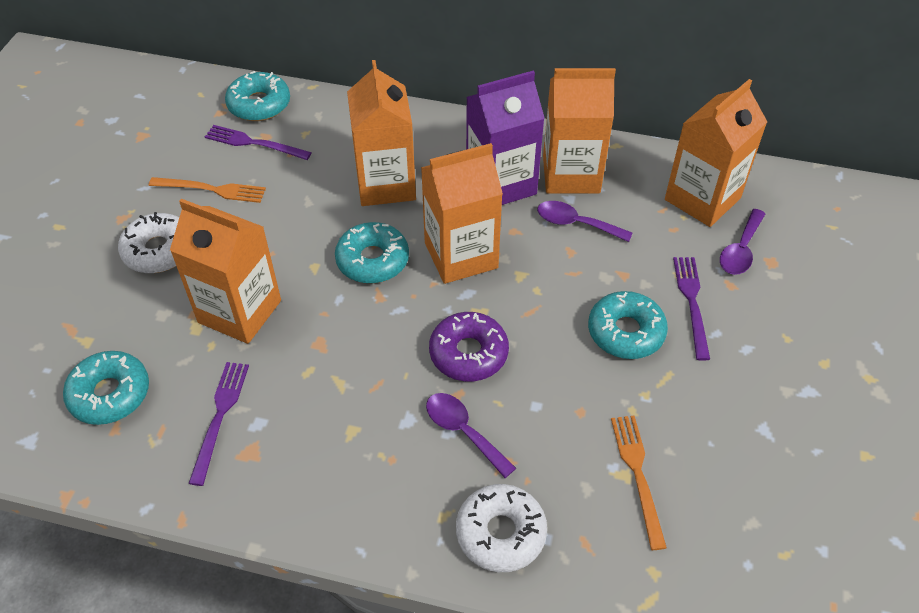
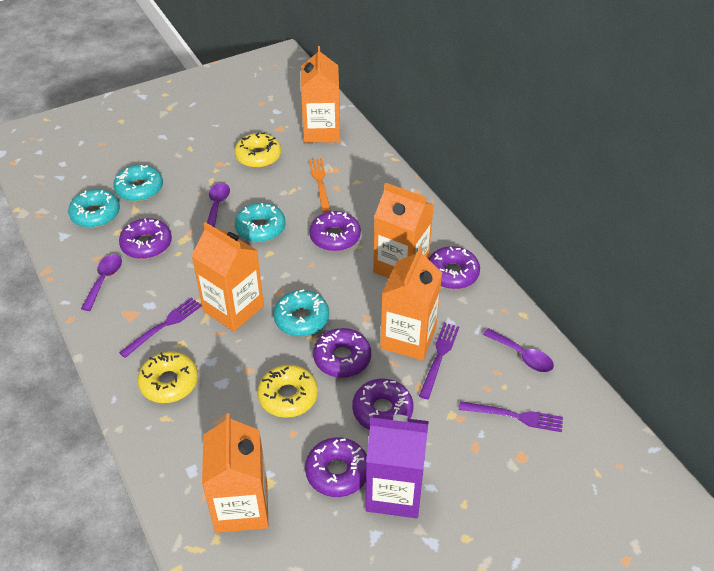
orange fork: 2 -> 1
purple donut: 1 -> 6
white donut: 2 -> 0
yellow donut: 0 -> 3

